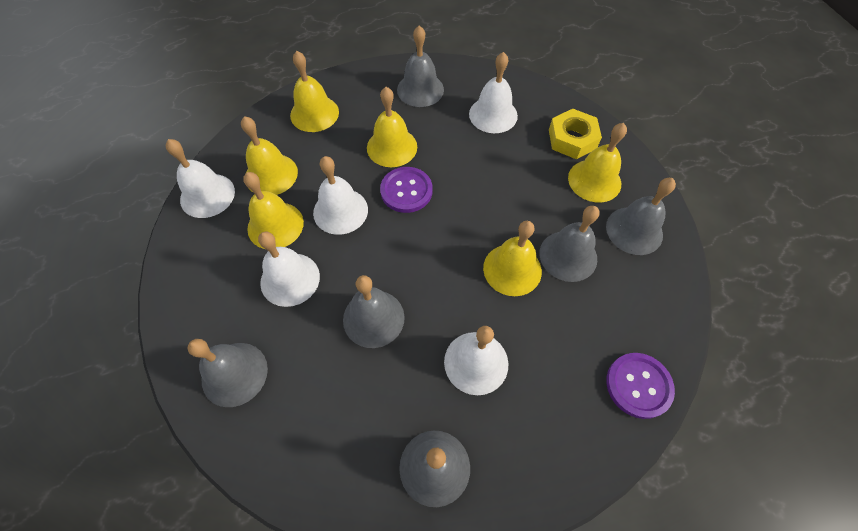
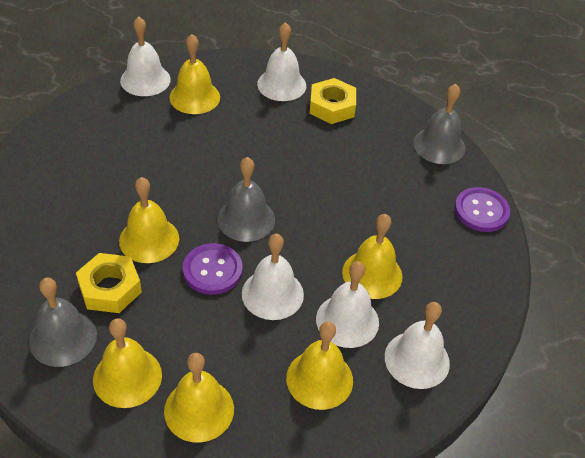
grey bell: 6 -> 3
yellow nut: 1 -> 2

